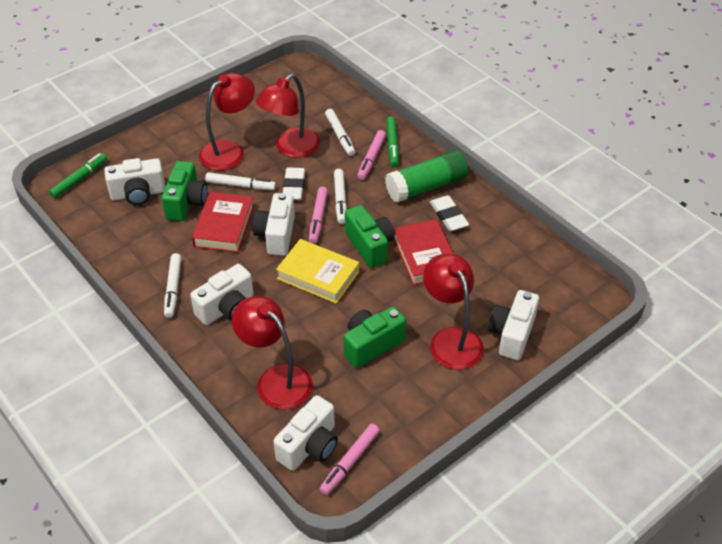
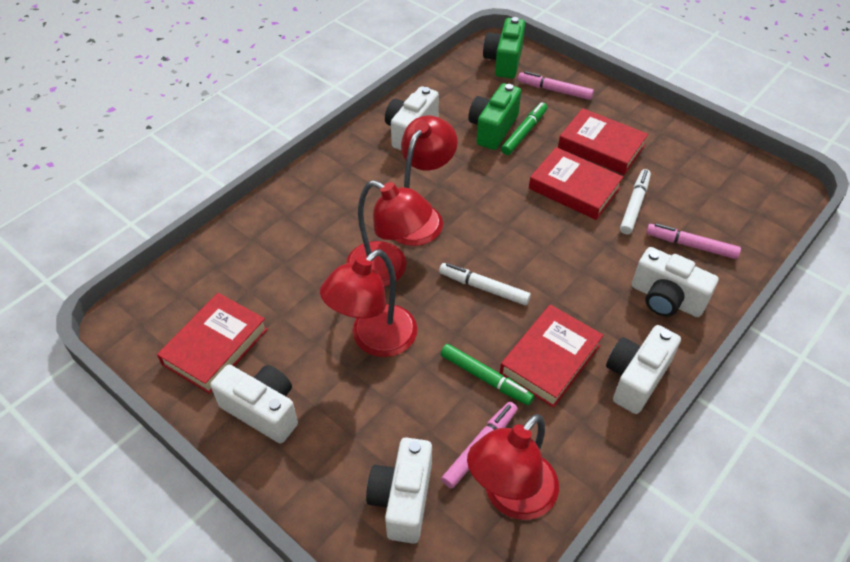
green camera: 3 -> 2
green glue stick: 1 -> 0
red book: 2 -> 4
white eraser: 2 -> 0
white marker: 4 -> 2
yellow book: 1 -> 0

